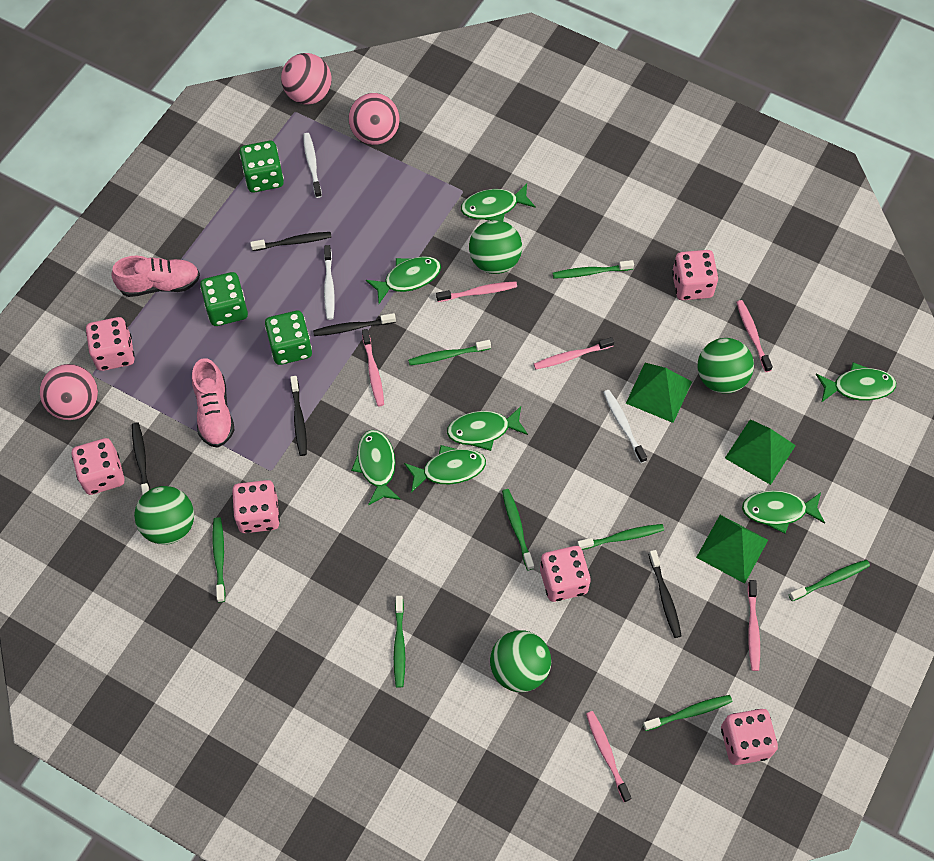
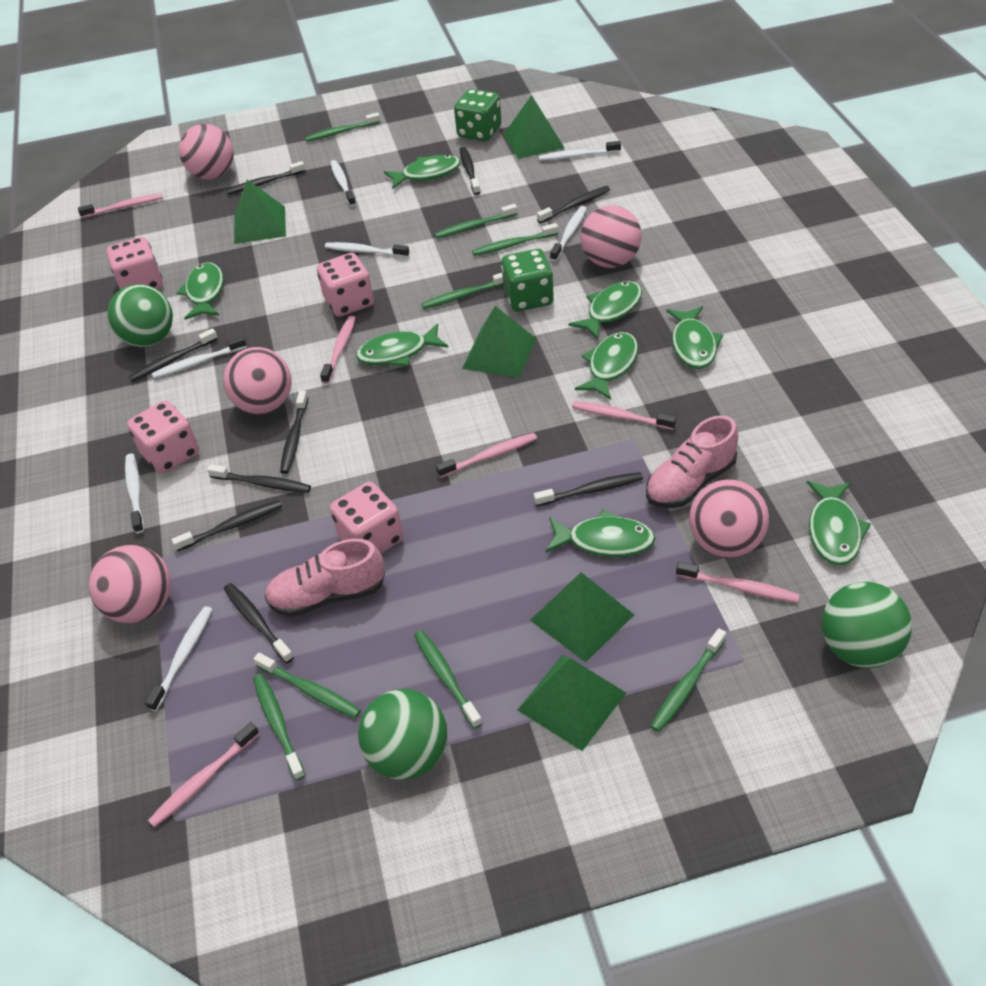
black toothbrush: 5 -> 9
green ball: 4 -> 3
green dice: 3 -> 2
green fish: 7 -> 8
green pyramid: 3 -> 5
pink ball: 3 -> 5
pink dice: 6 -> 4
white toothbrush: 3 -> 7

